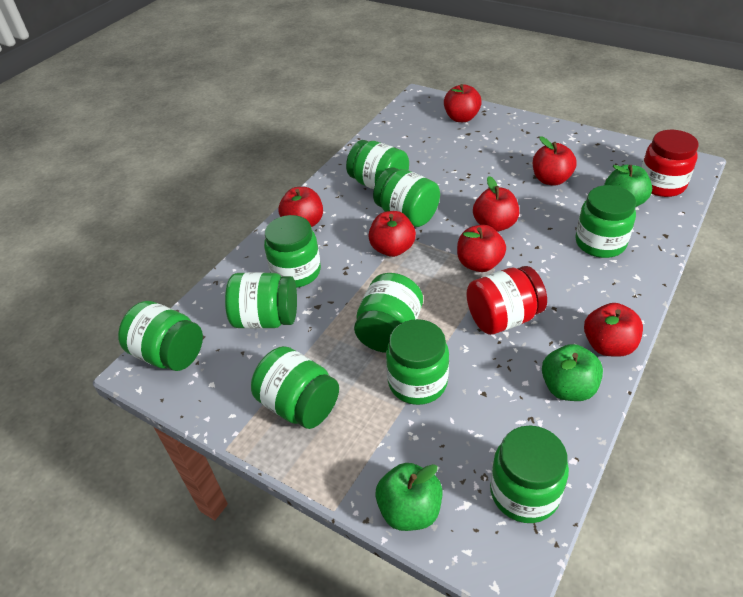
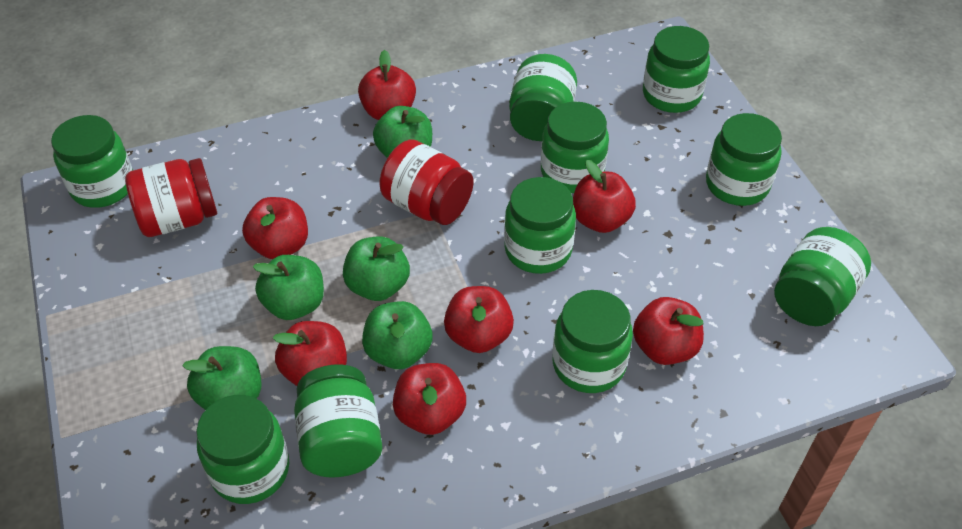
green apple: 3 -> 5

